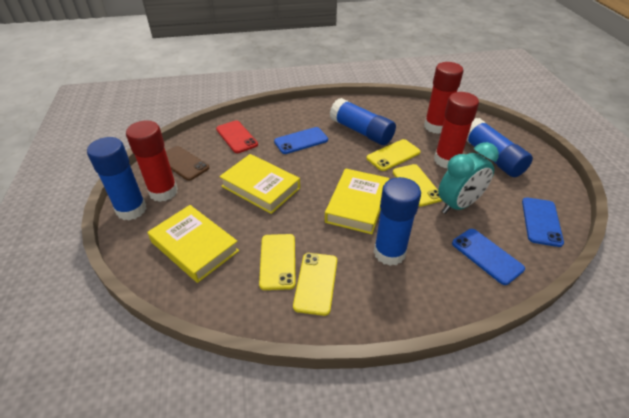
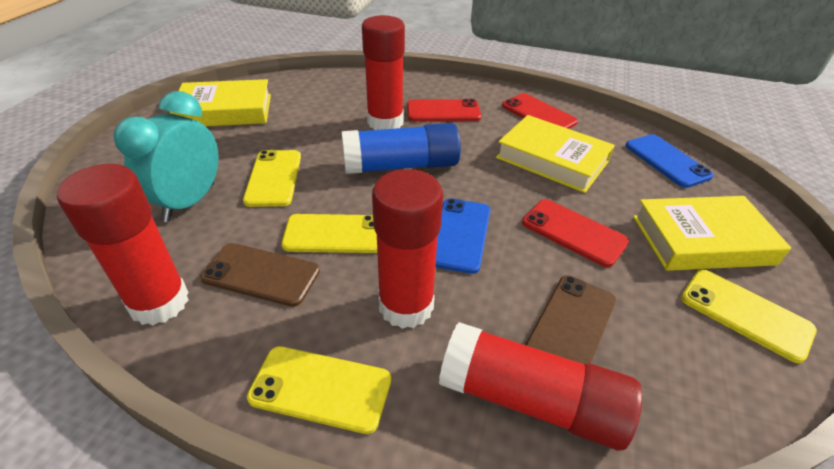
blue glue stick: 4 -> 1
blue phone: 3 -> 2
brown phone: 1 -> 2
red glue stick: 3 -> 4
red phone: 1 -> 3

